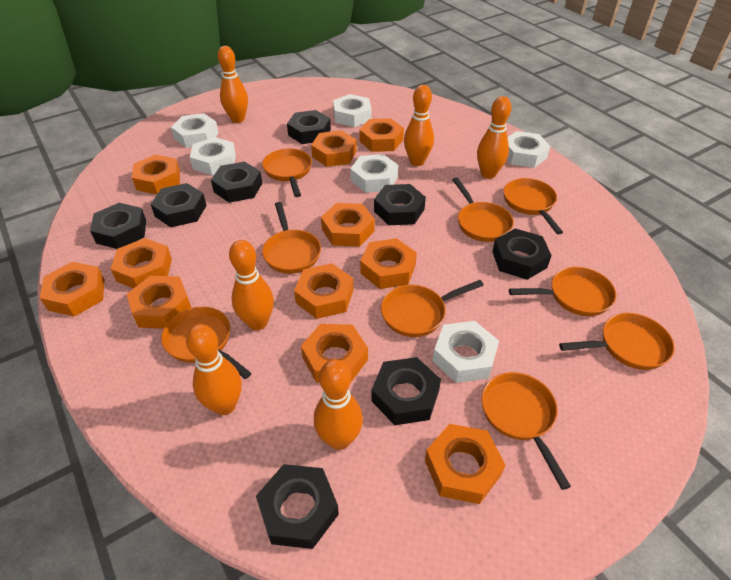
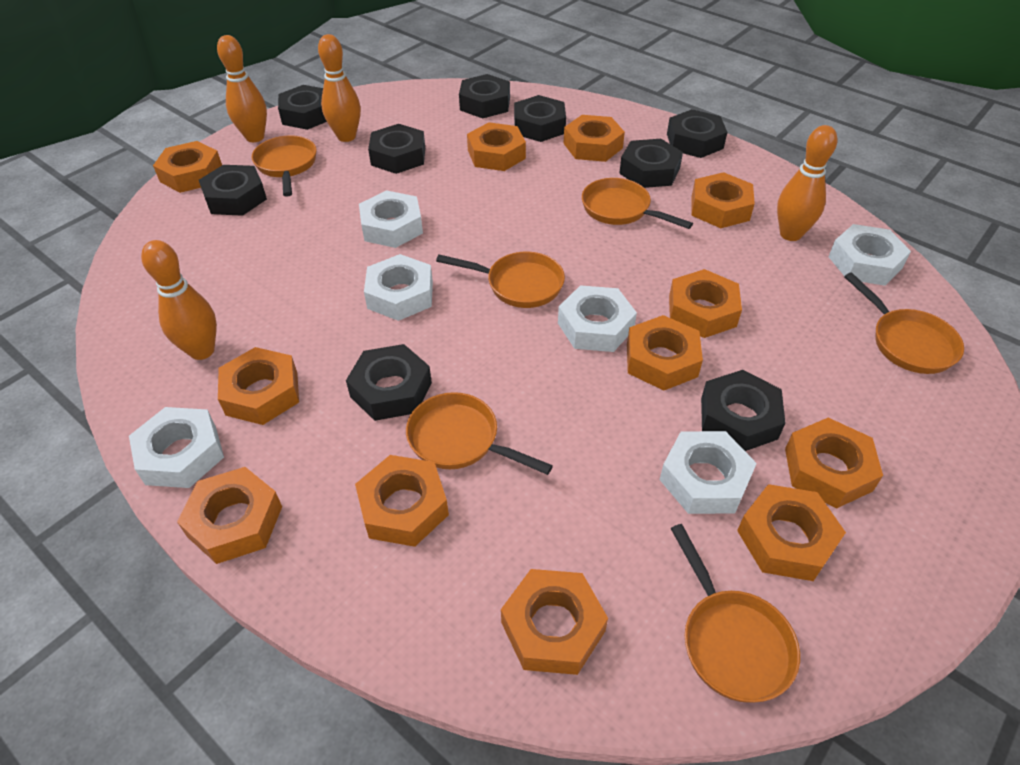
black nut: 8 -> 9
orange bowling pin: 6 -> 4
orange nut: 11 -> 12
orange pan: 9 -> 6

